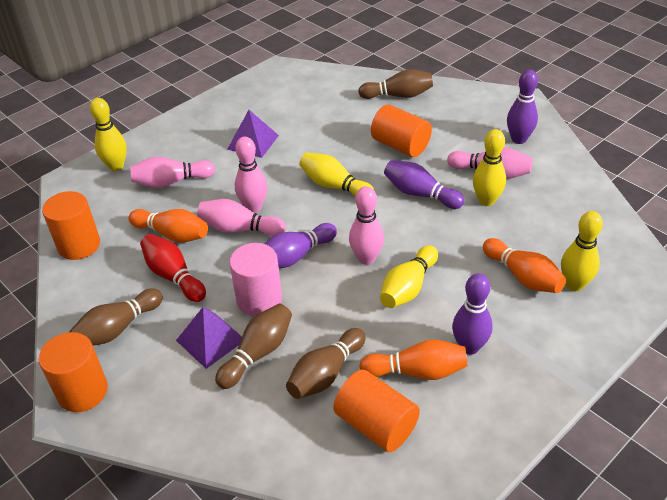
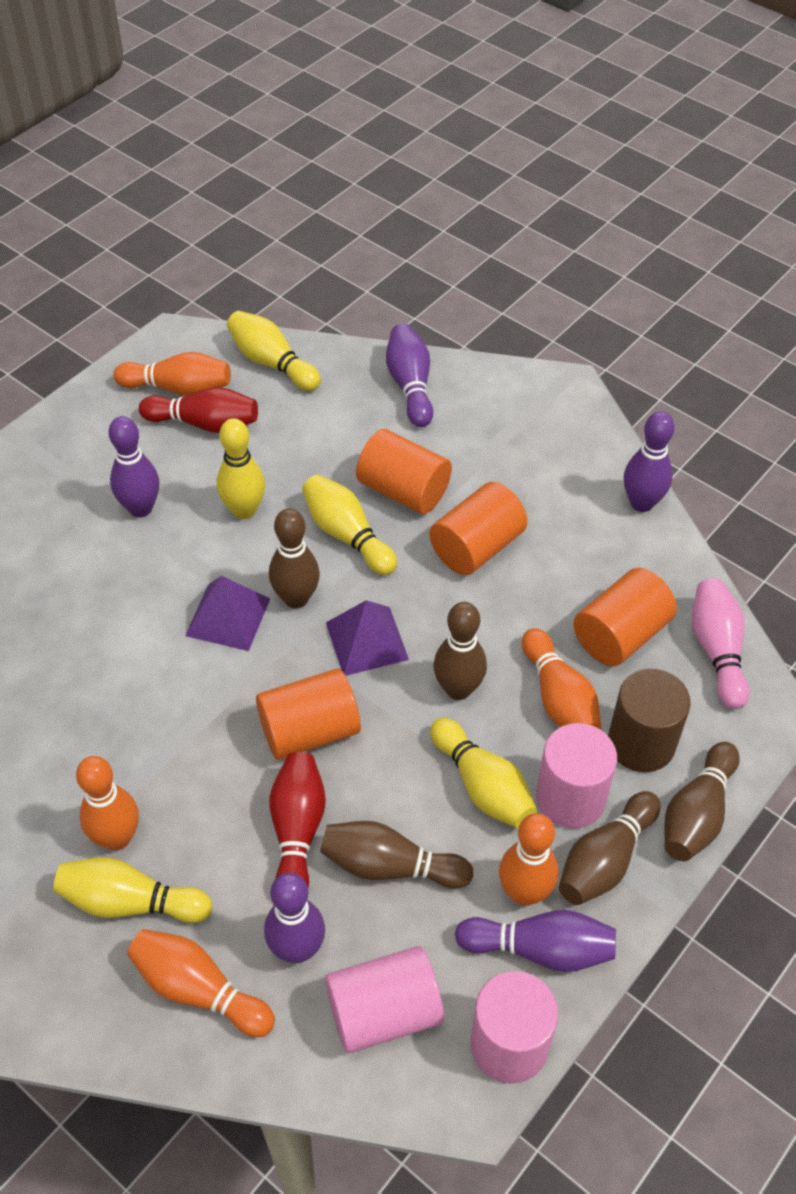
brown bowling pin: 4 -> 5
brown cylinder: 0 -> 1
orange bowling pin: 3 -> 5
pink bowling pin: 5 -> 1
pink cylinder: 1 -> 3
purple bowling pin: 4 -> 5
red bowling pin: 1 -> 2

